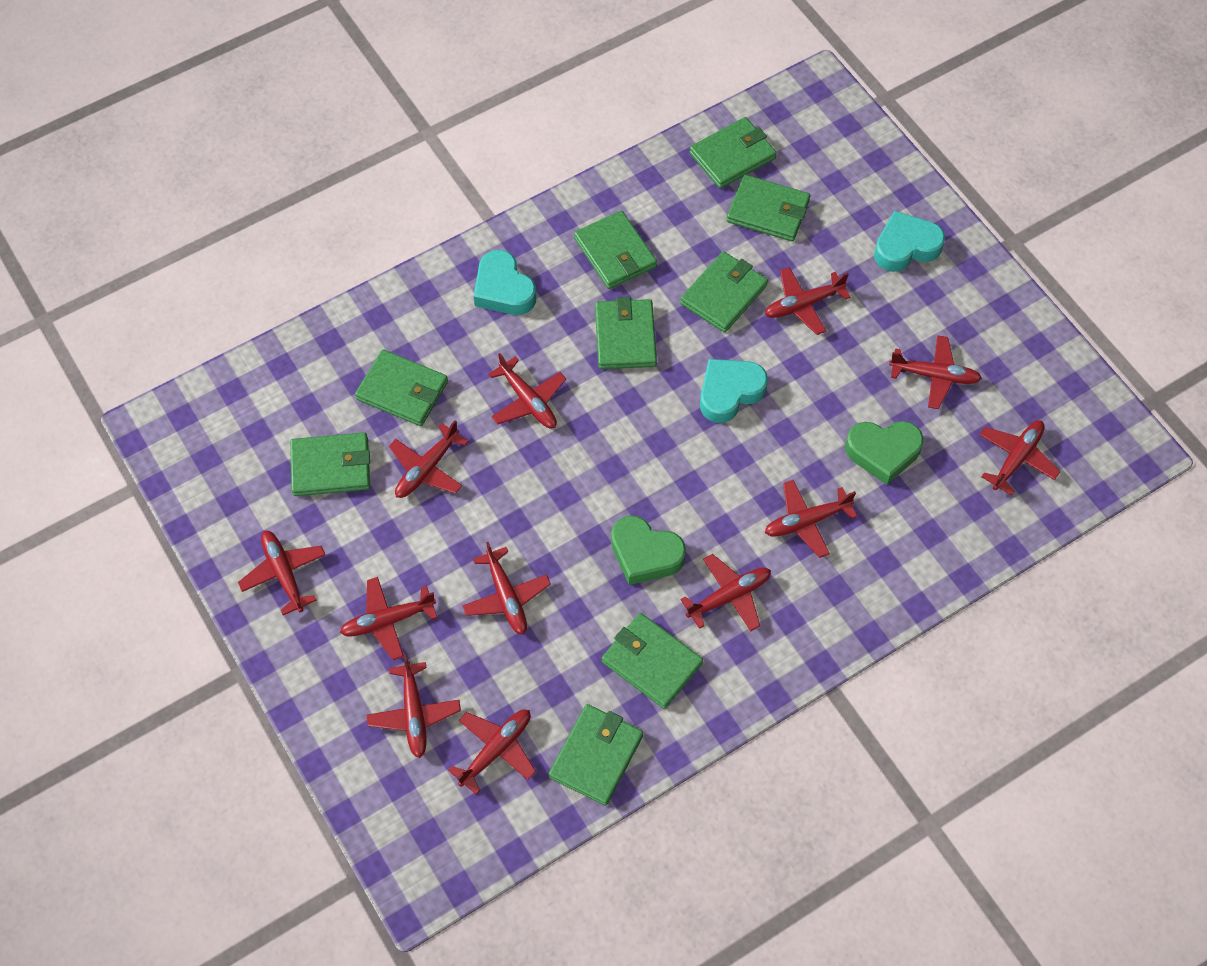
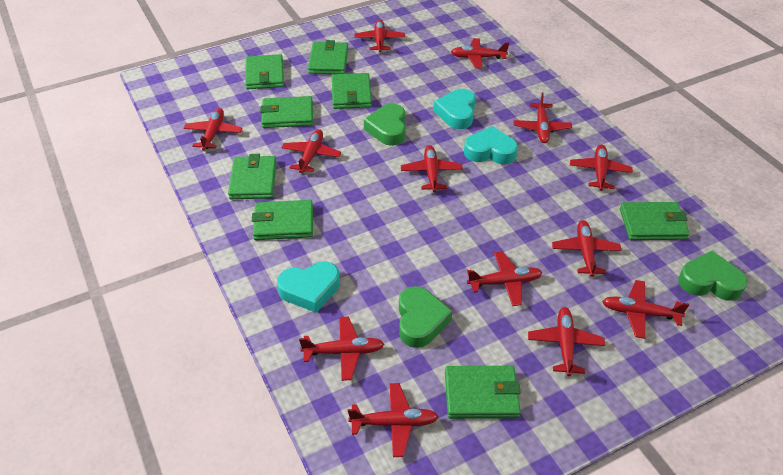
green heart: 2 -> 3
green wallet: 9 -> 8
red plane: 12 -> 13

